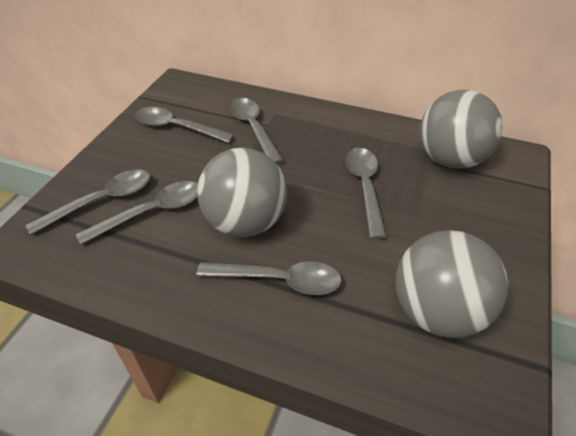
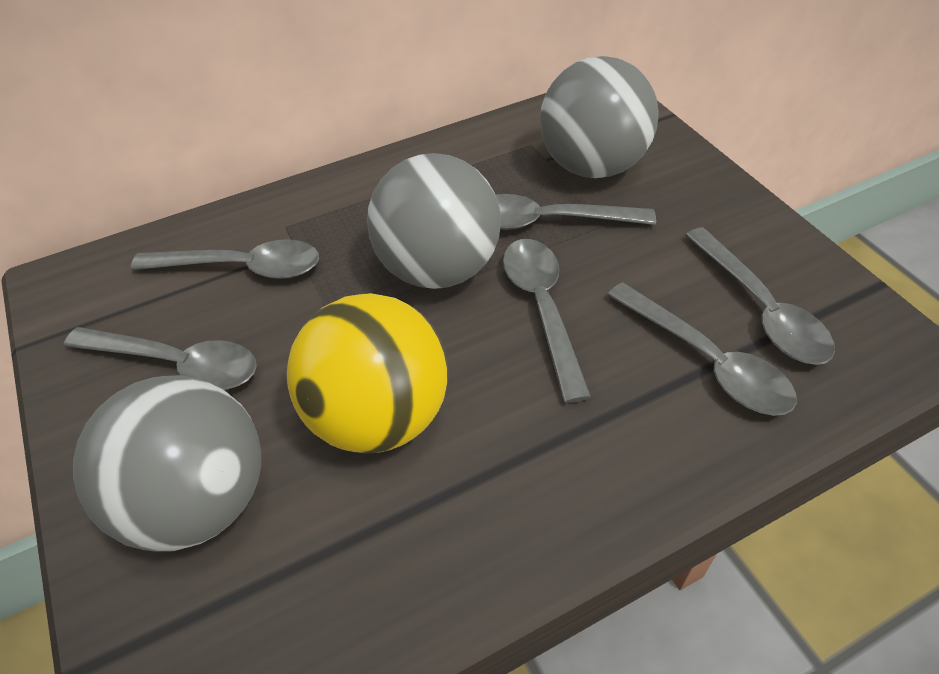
yellow ball: 0 -> 1

